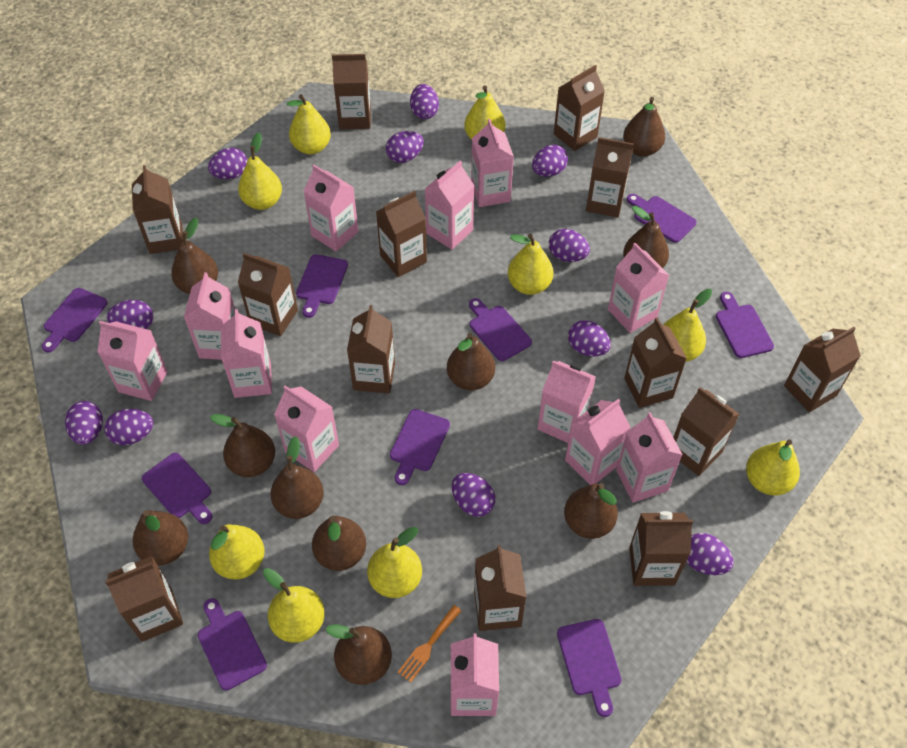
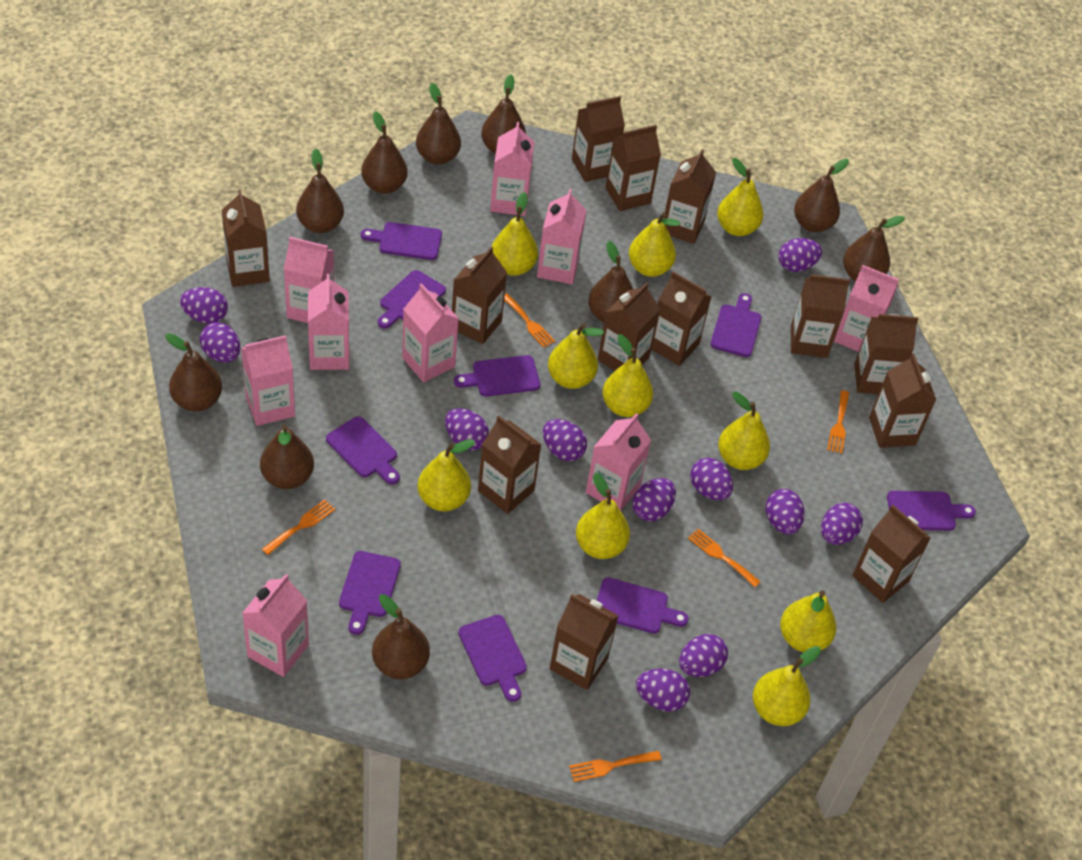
orange fork: 1 -> 5
pink carton: 12 -> 9
yellow pear: 9 -> 10

